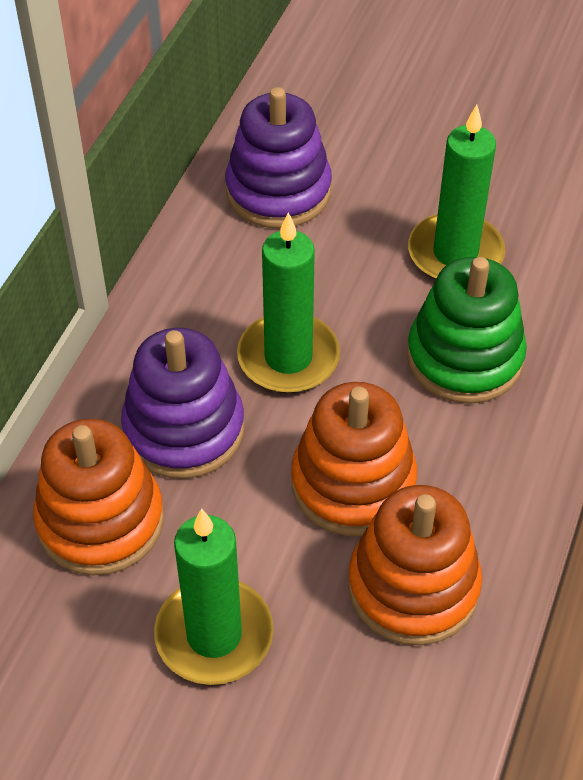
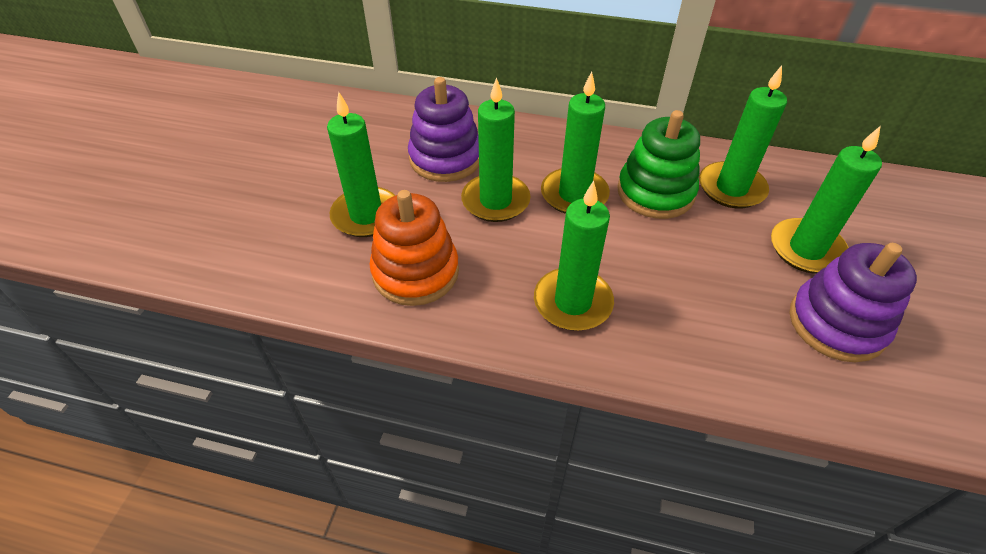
green candle: 3 -> 6
orange stacking toy: 3 -> 1

